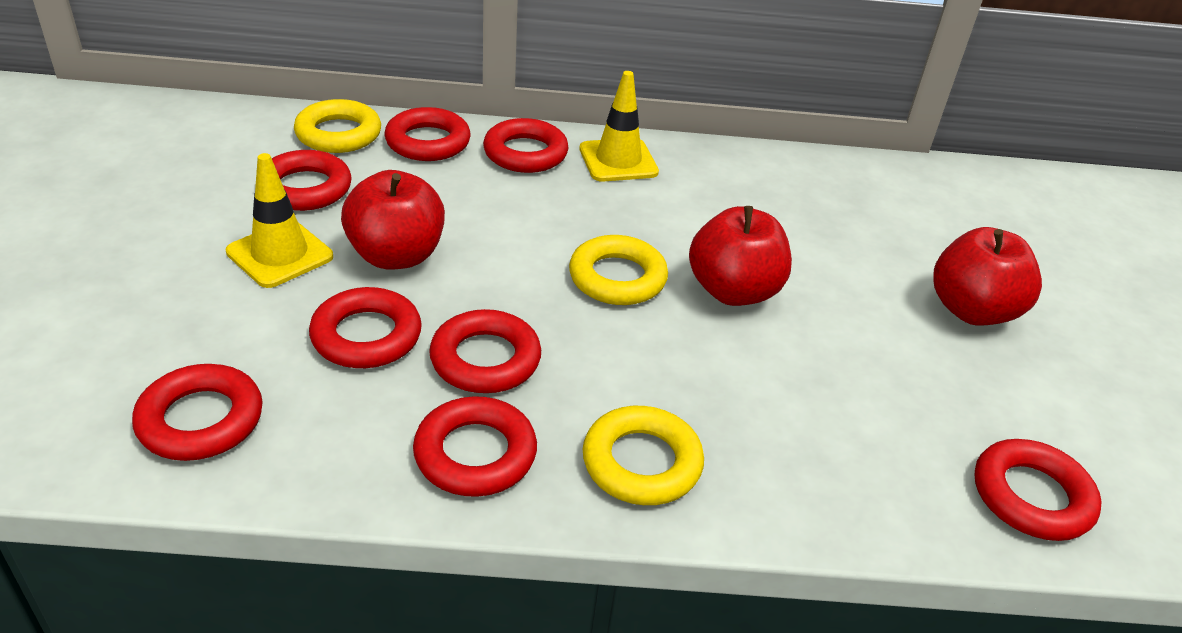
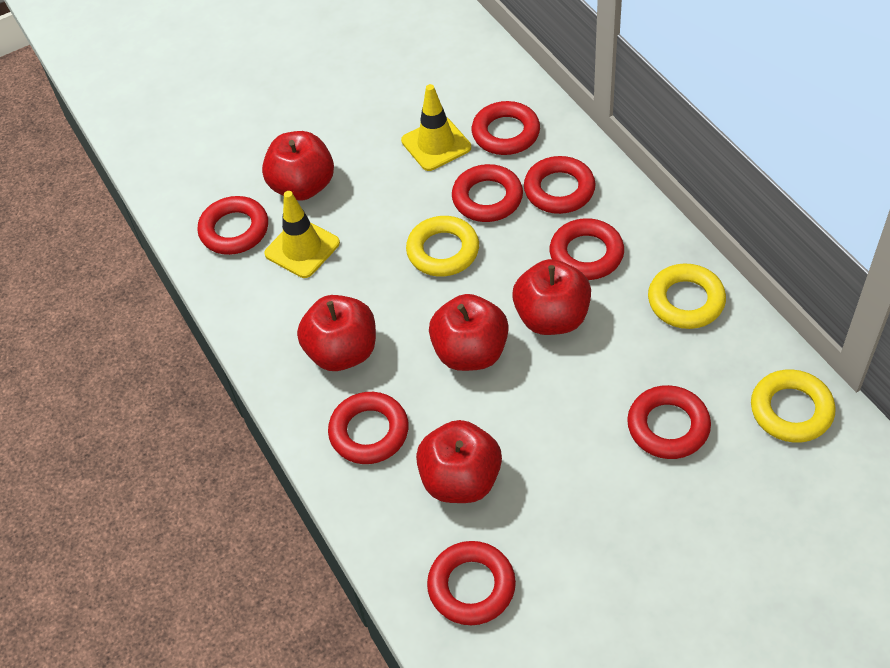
red apple: 3 -> 5

